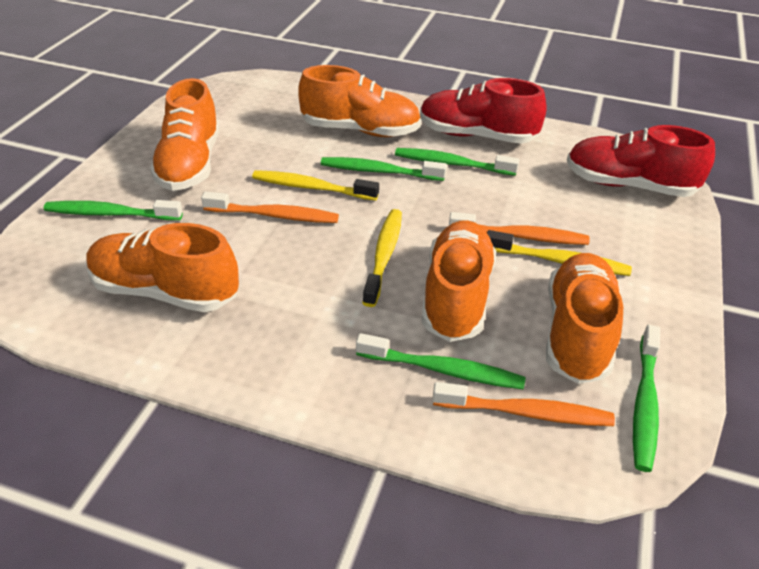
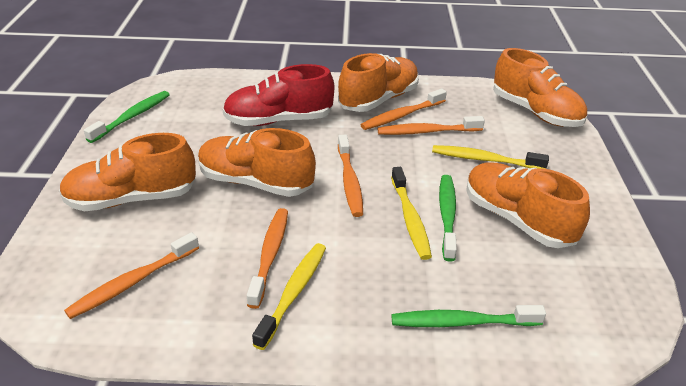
green toothbrush: 5 -> 3
orange toothbrush: 3 -> 5
red shoe: 2 -> 1

